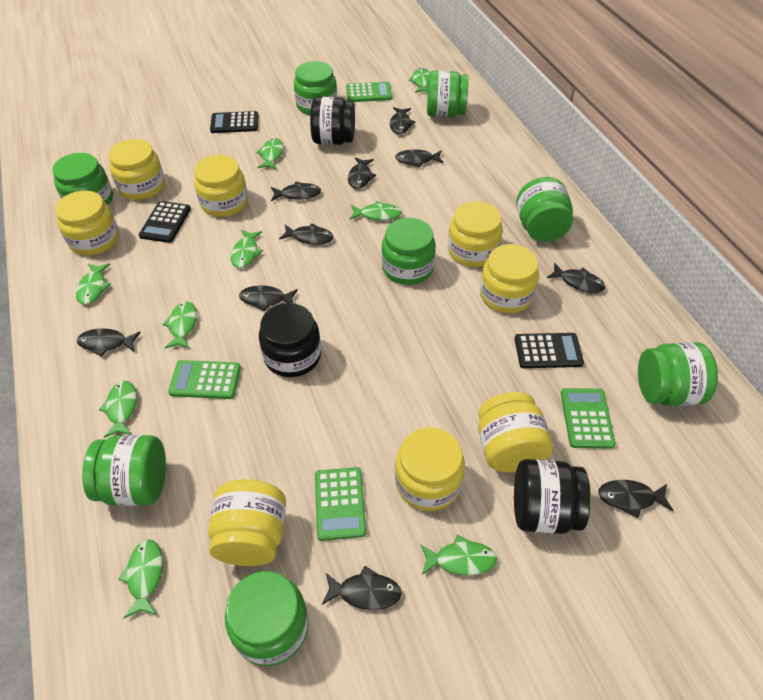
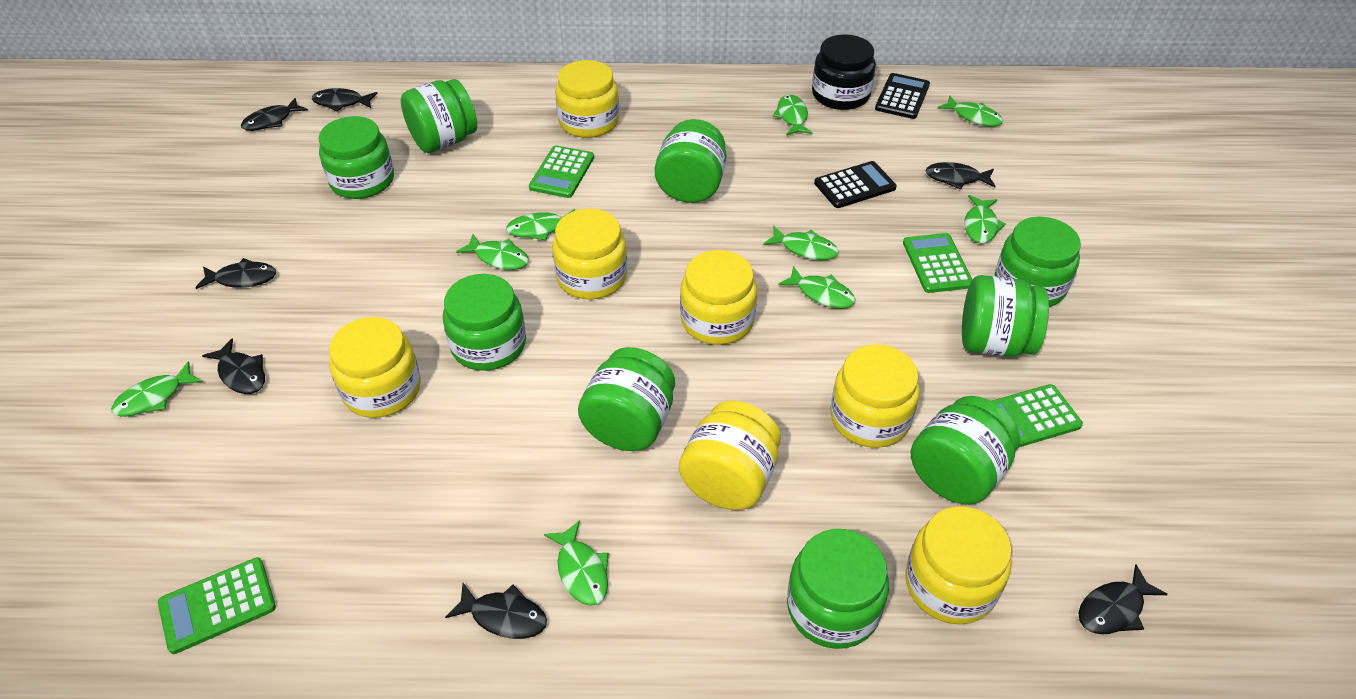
black calculator: 3 -> 2
black fish: 10 -> 7
black jar: 3 -> 1
green jar: 8 -> 9
yellow jar: 8 -> 7

